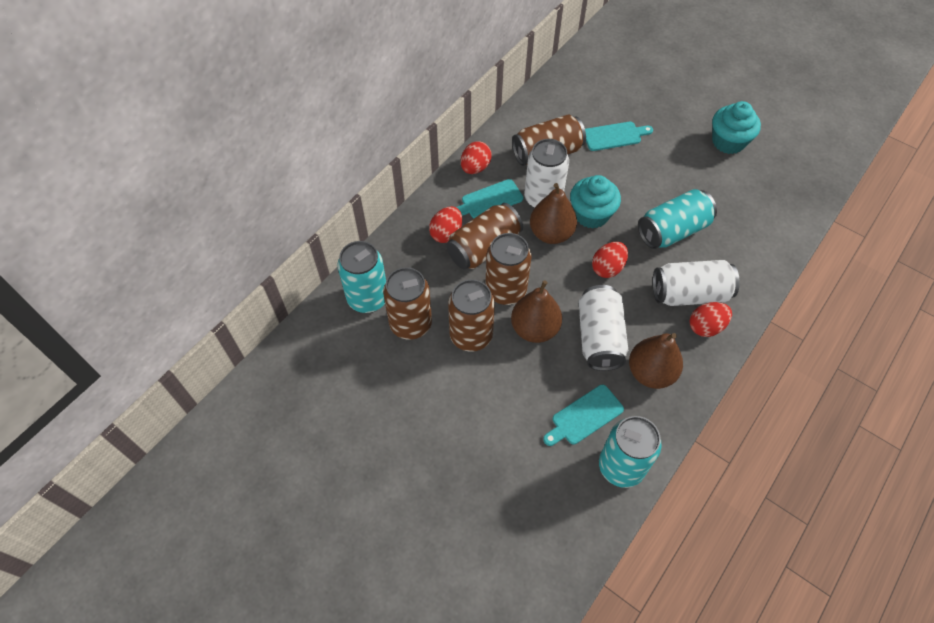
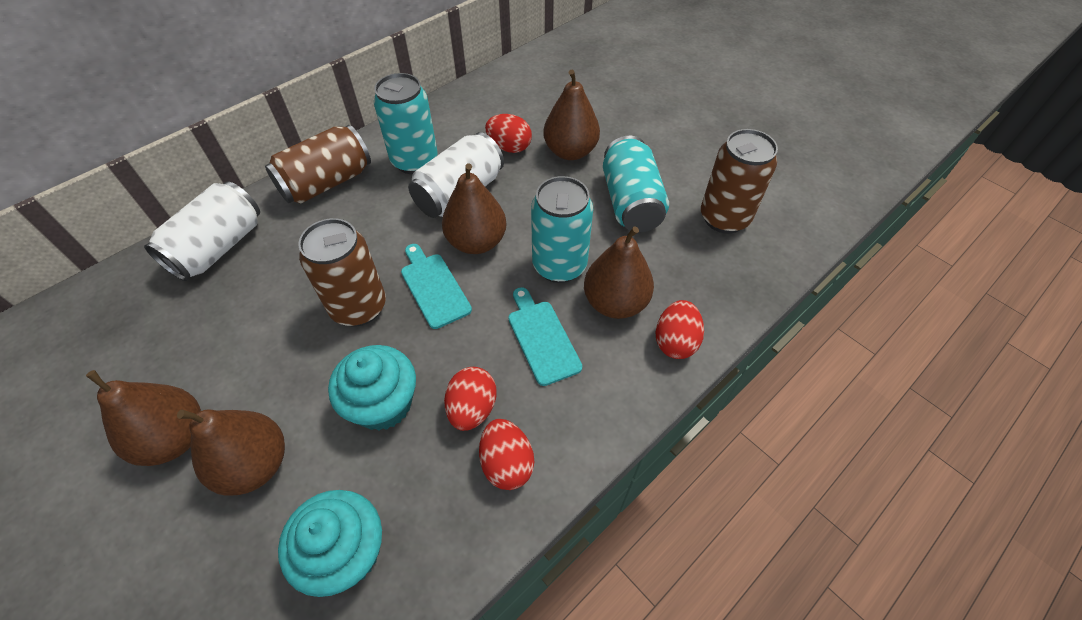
brown can: 5 -> 3
brown pear: 3 -> 5
turquoise cutting board: 3 -> 2
white can: 3 -> 2

